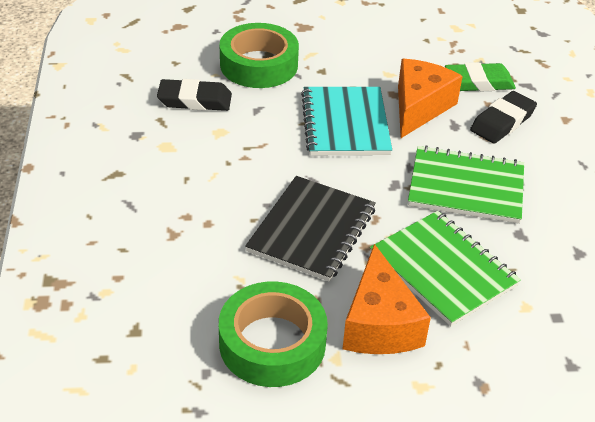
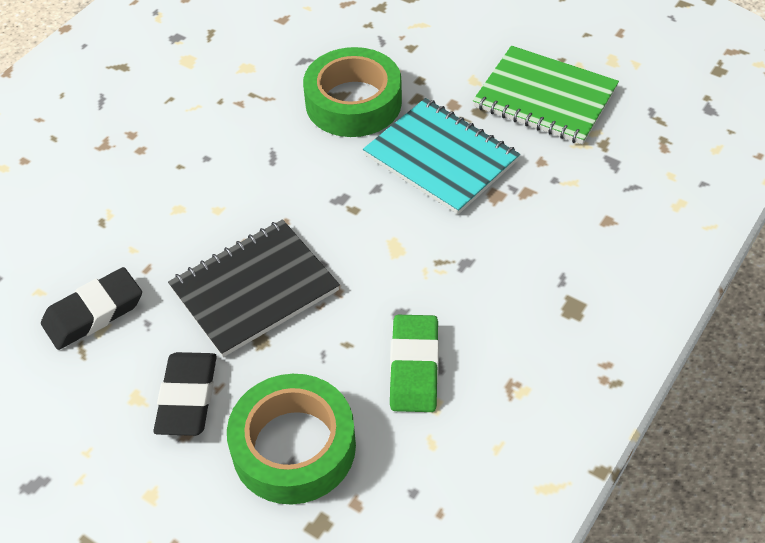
green notebook: 2 -> 1
orange cheese: 2 -> 0

